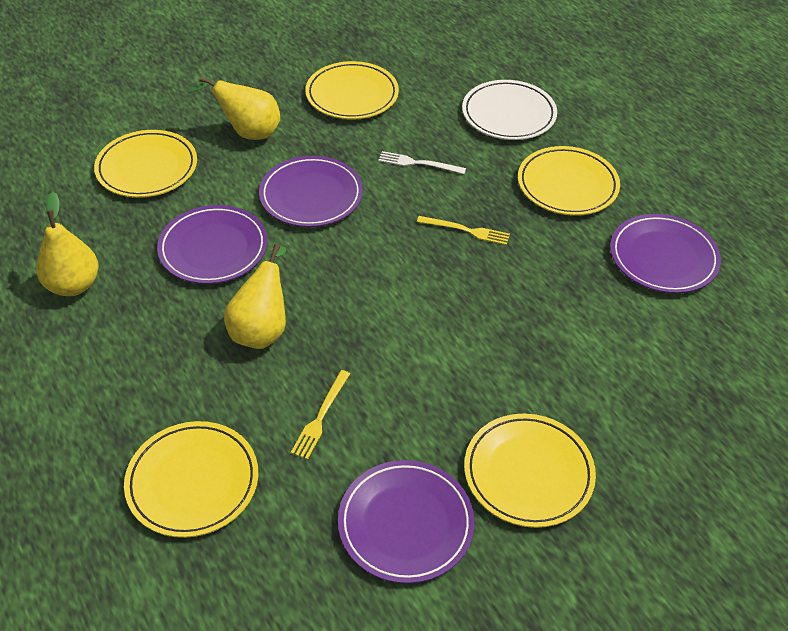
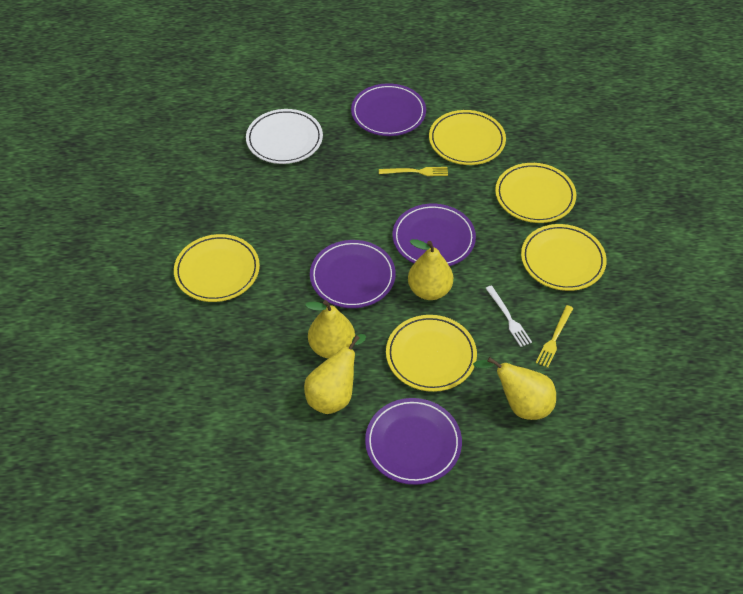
yellow pear: 3 -> 4

